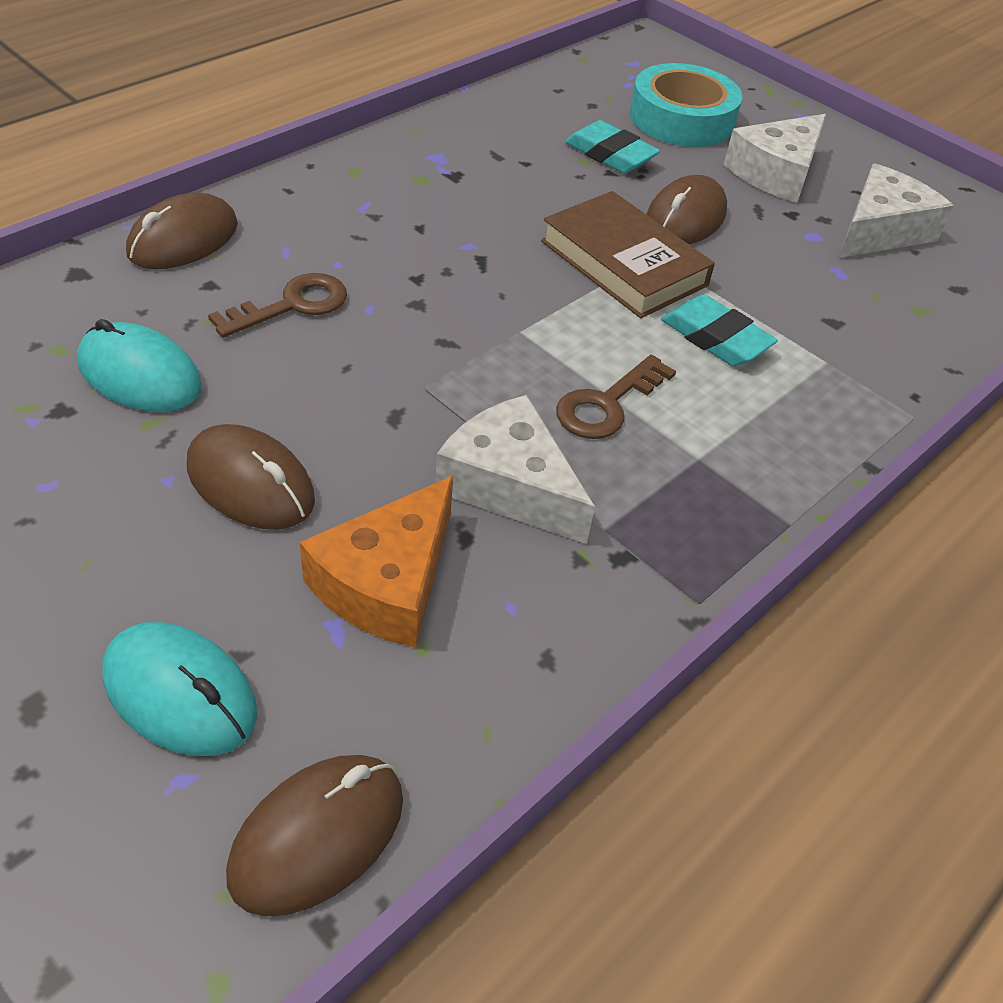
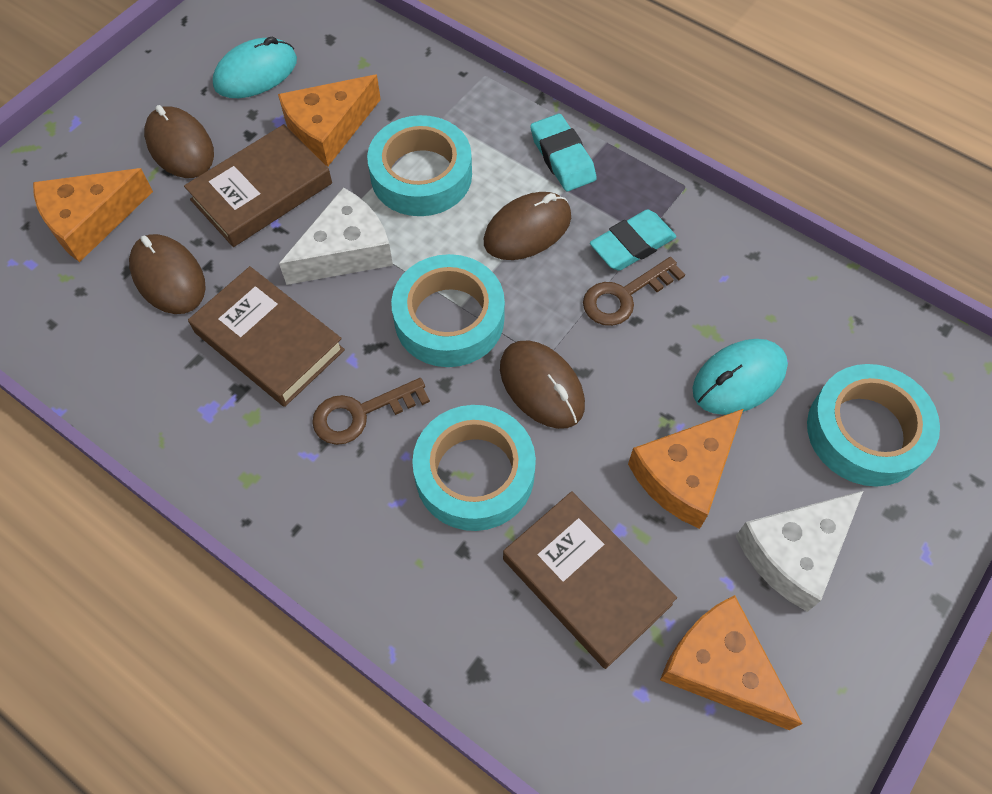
brown book: 1 -> 3
orange cheese: 1 -> 4
turquoise tape: 1 -> 4
white cheese: 3 -> 2

